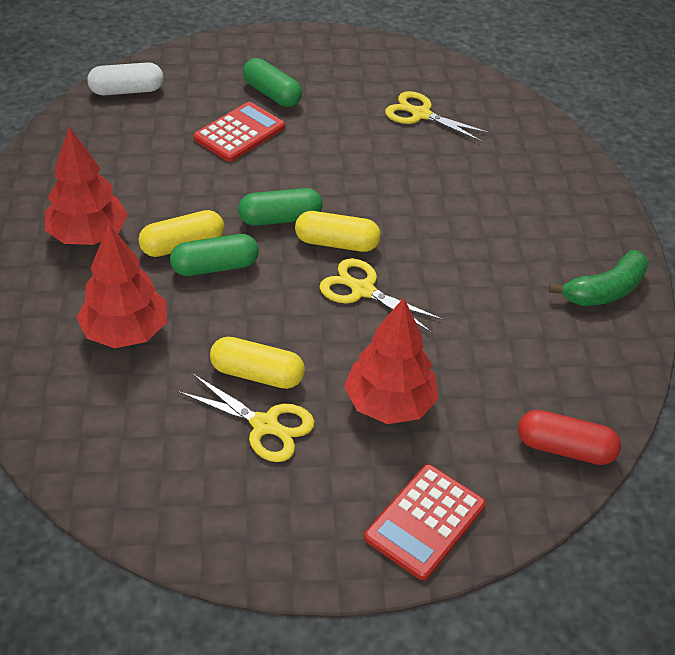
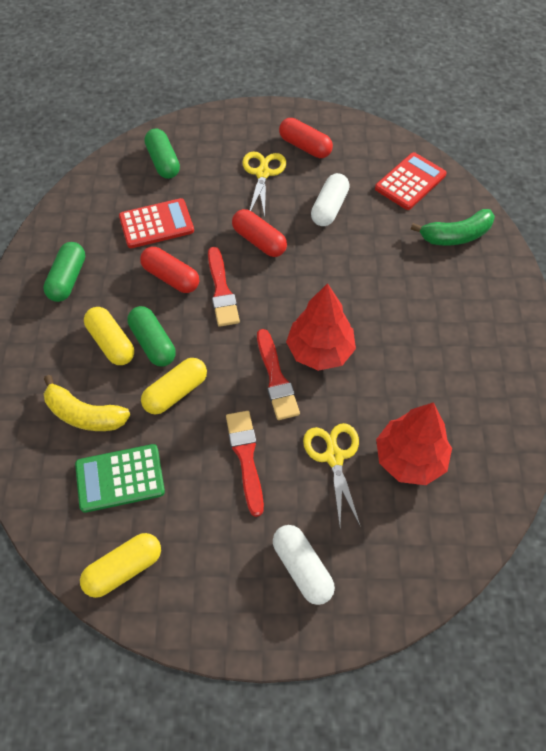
green calculator: 0 -> 1
red brush: 0 -> 3
red capsule: 1 -> 3
red tree: 3 -> 2
white capsule: 1 -> 2
yellow banana: 0 -> 1
yellow scissors: 3 -> 2

